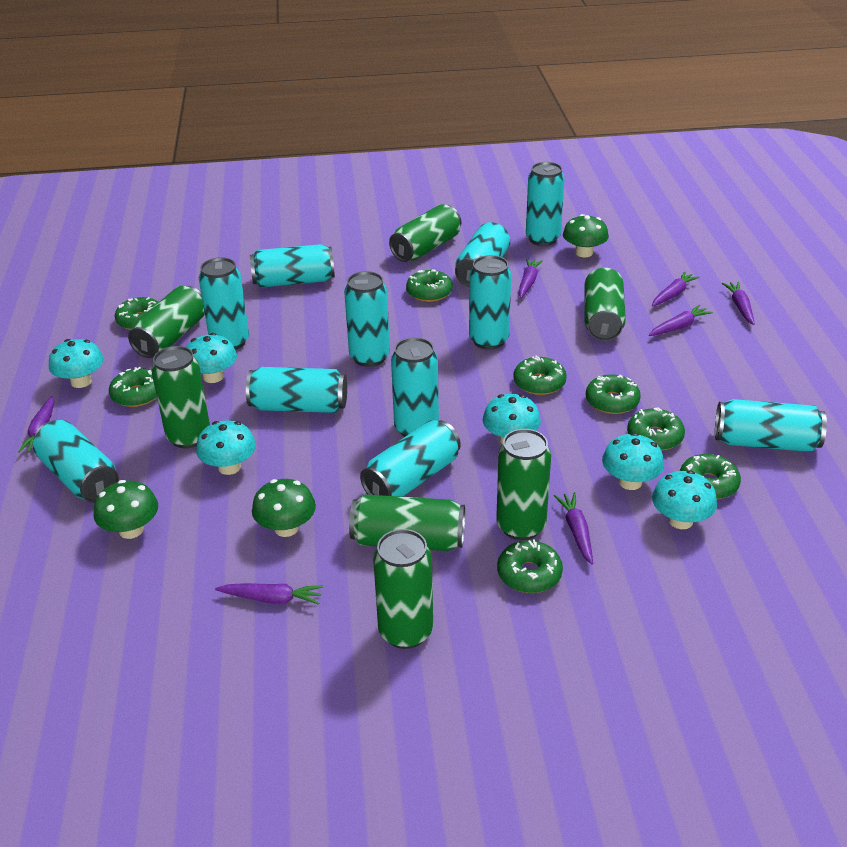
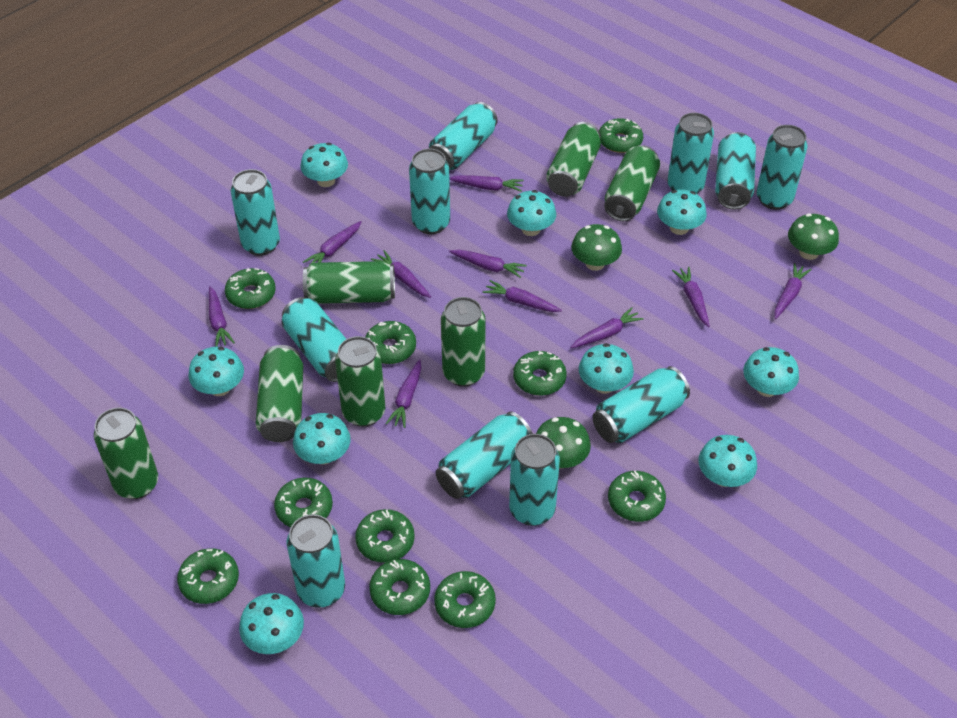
green donut: 8 -> 10
purple carrot: 7 -> 10
turquoise mushroom: 6 -> 9

